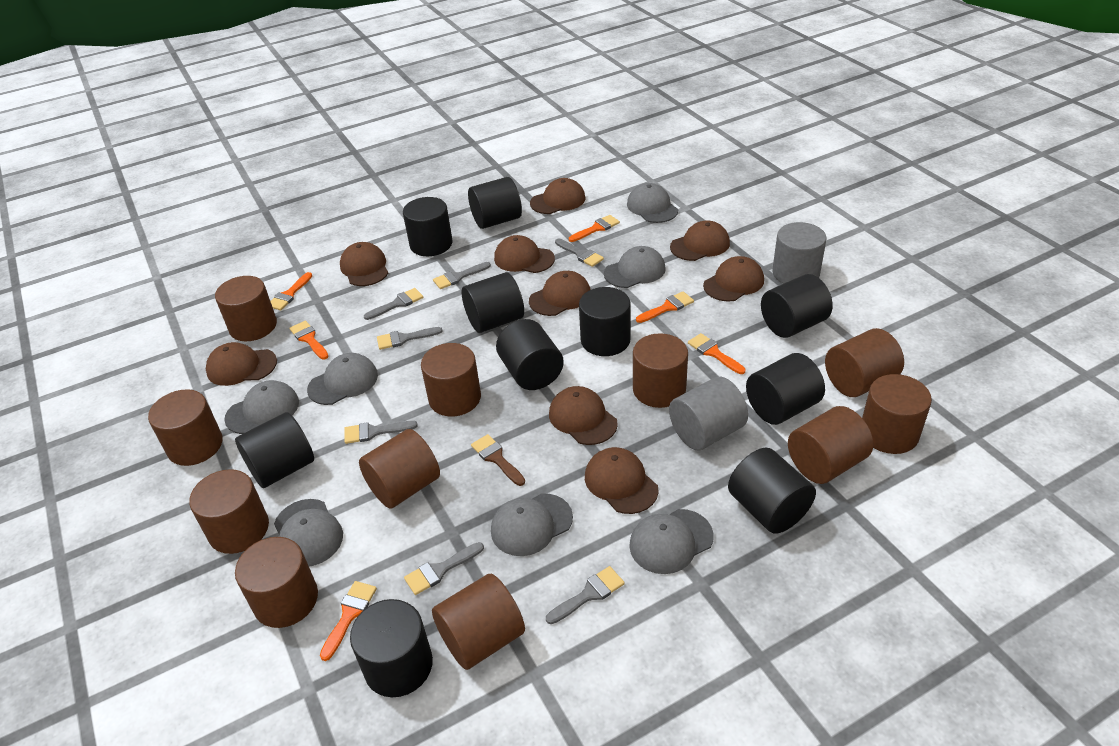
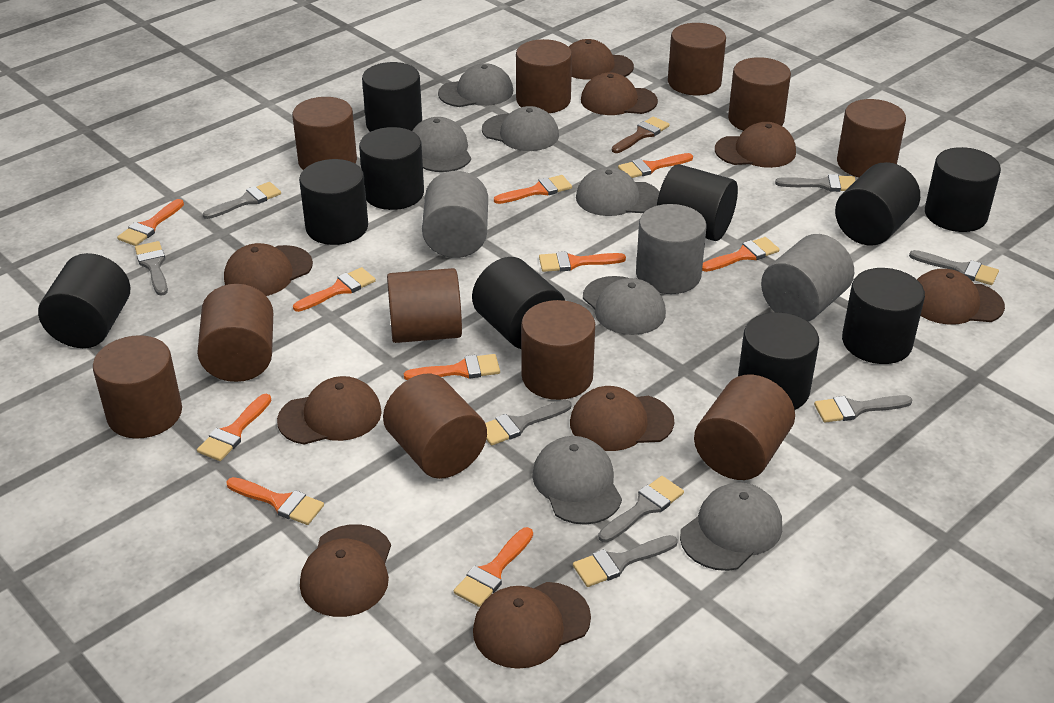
grey brush: 7 -> 8
grey cylinder: 2 -> 3
orange brush: 6 -> 10

